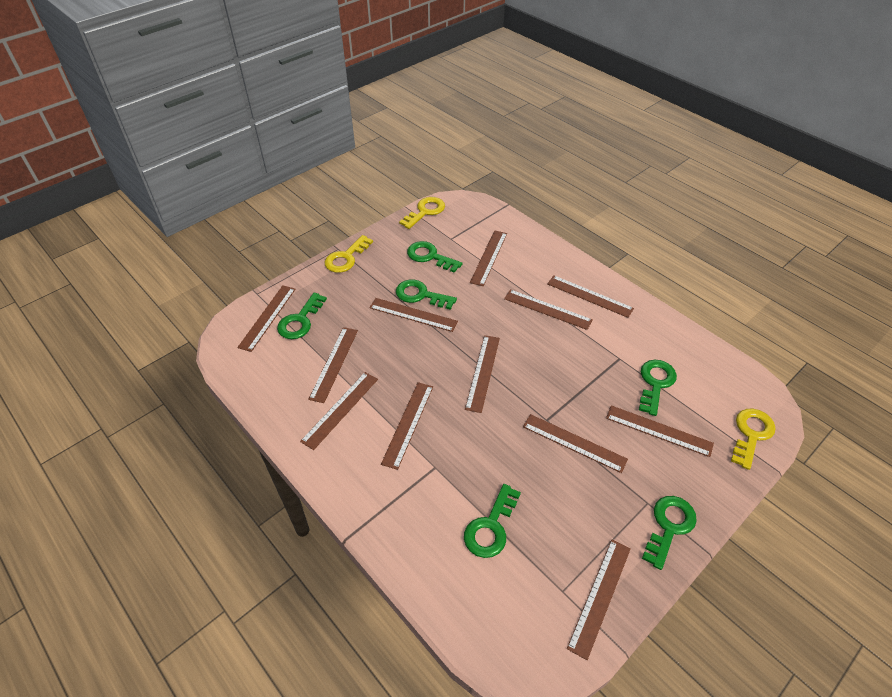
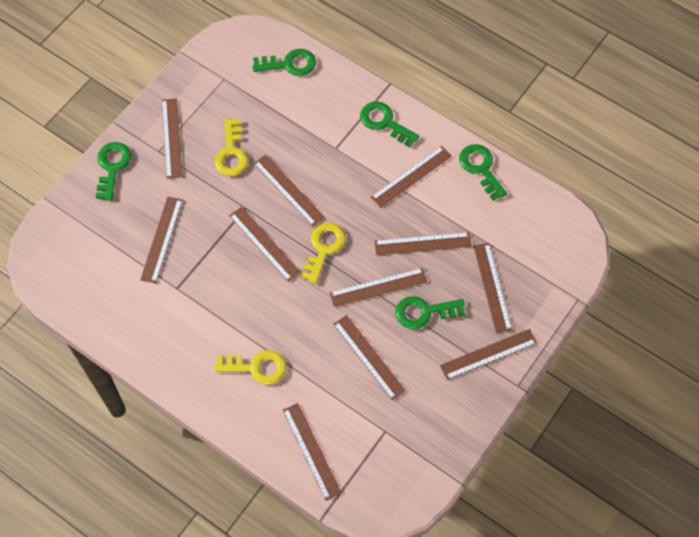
brown ruler: 12 -> 11
green key: 6 -> 5

